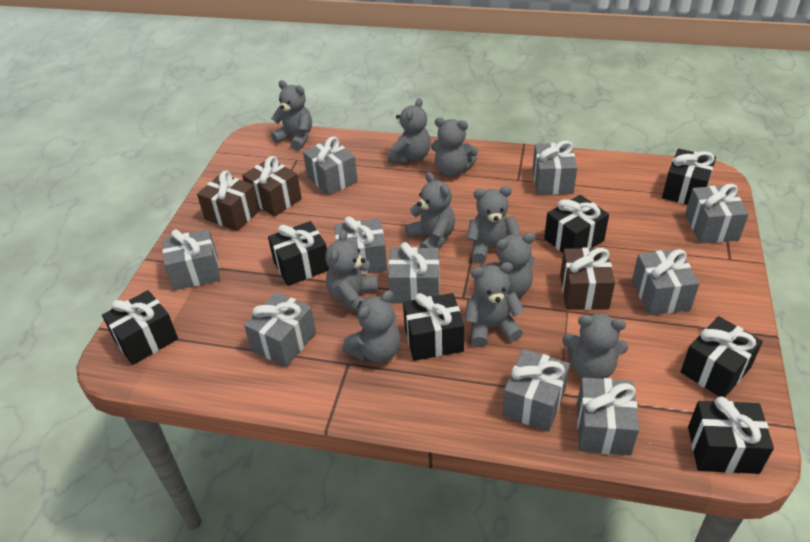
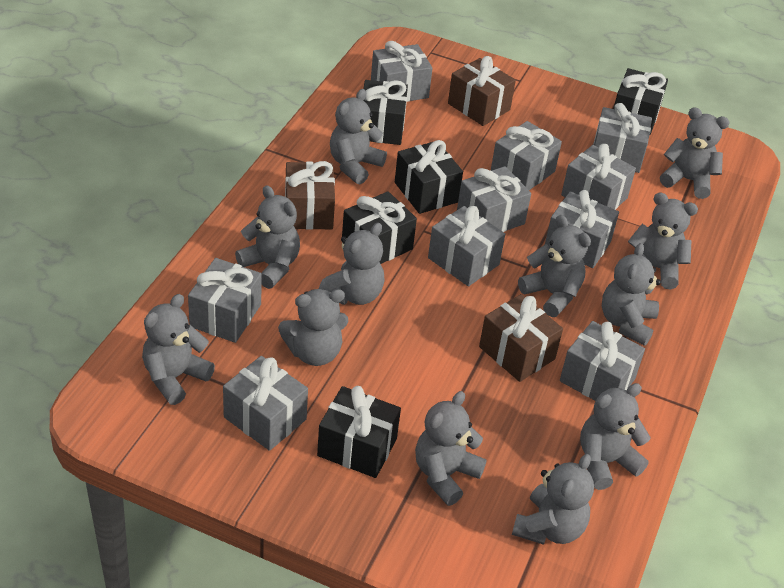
black gift: 7 -> 5
grey teddy bear: 10 -> 12

